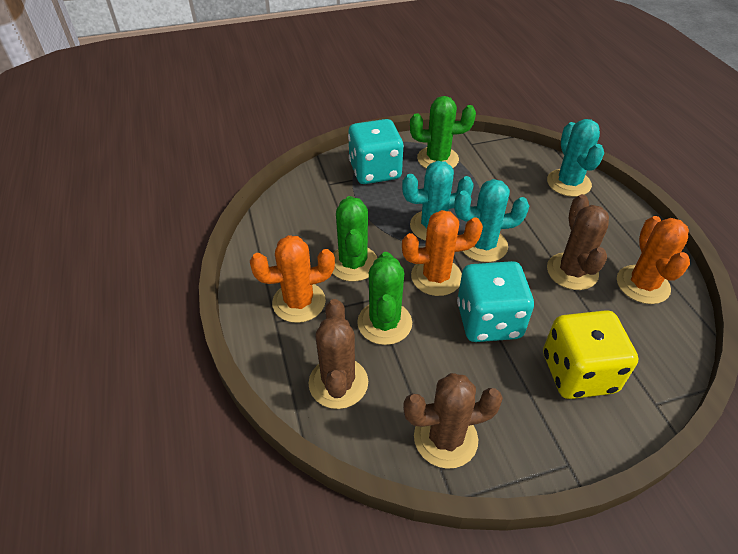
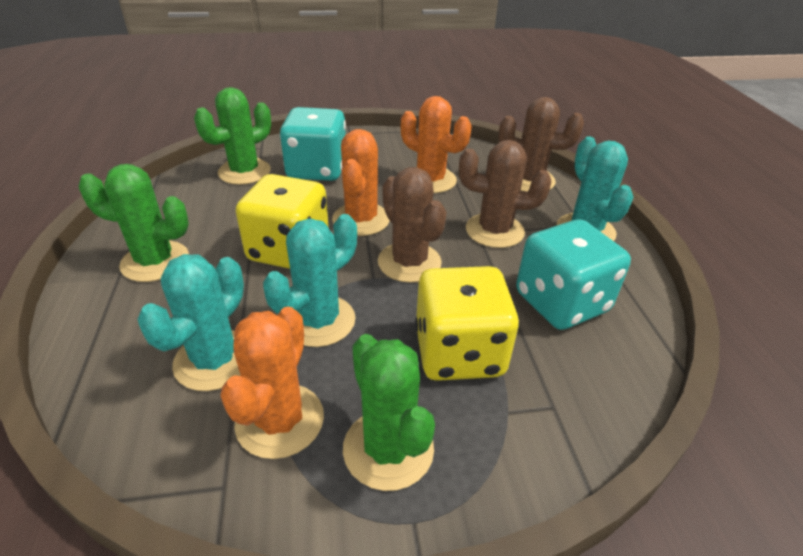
yellow dice: 1 -> 2

